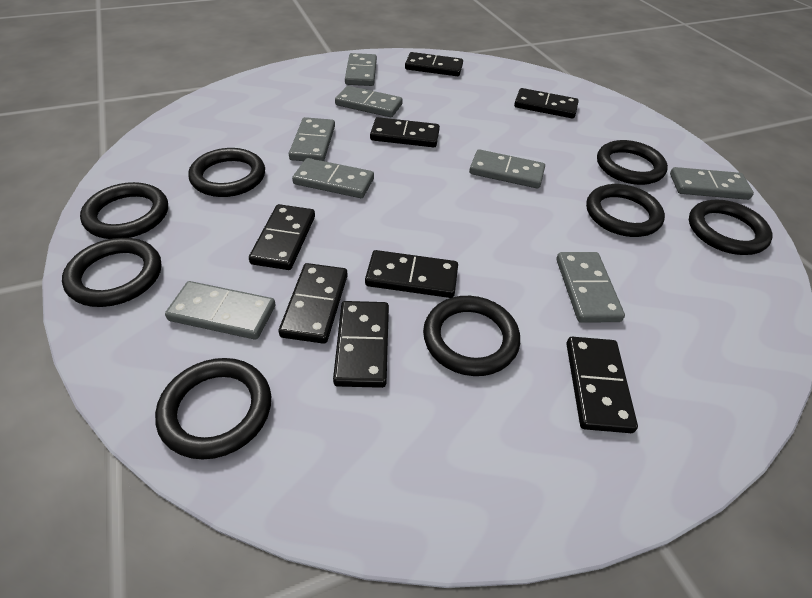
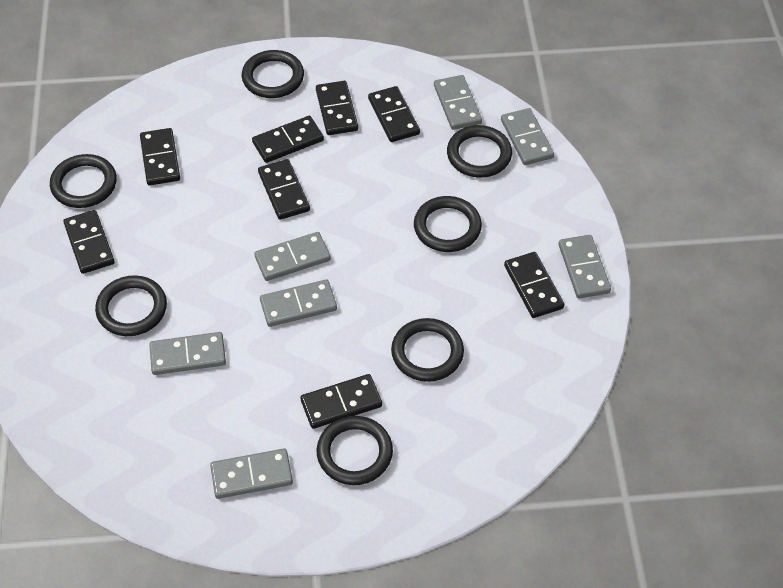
black ring: 8 -> 7
grey domino: 8 -> 7

